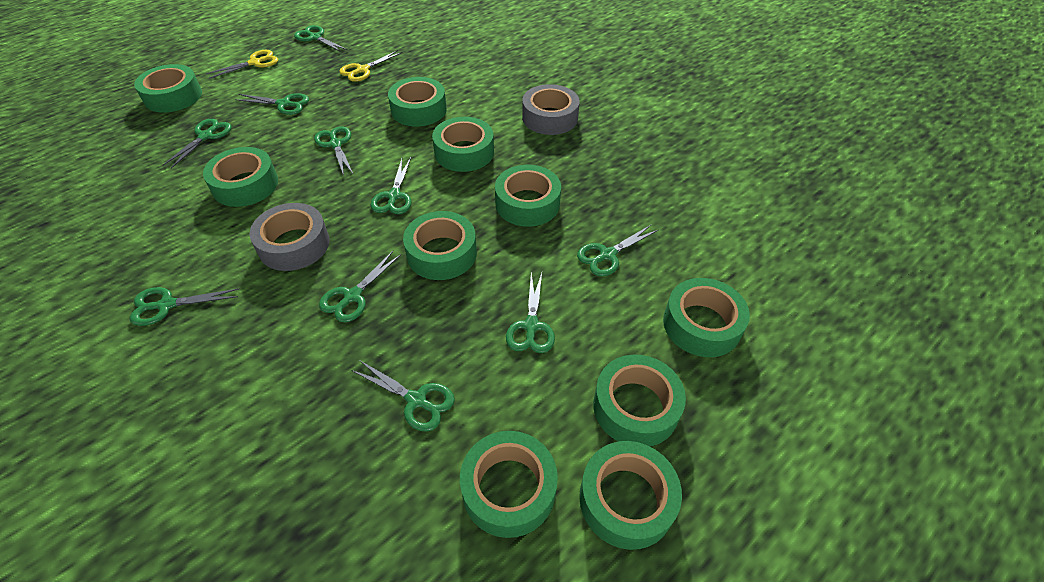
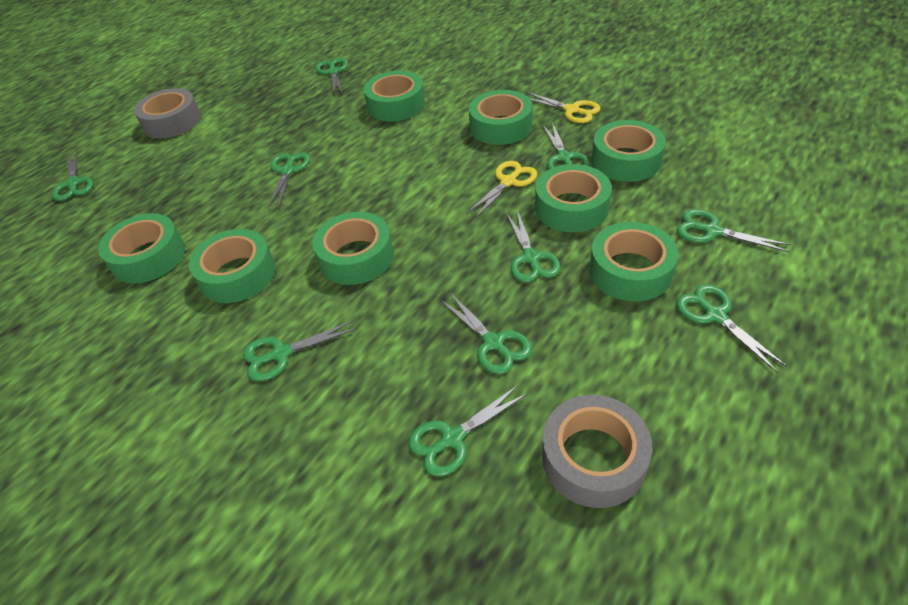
green tape: 10 -> 8

